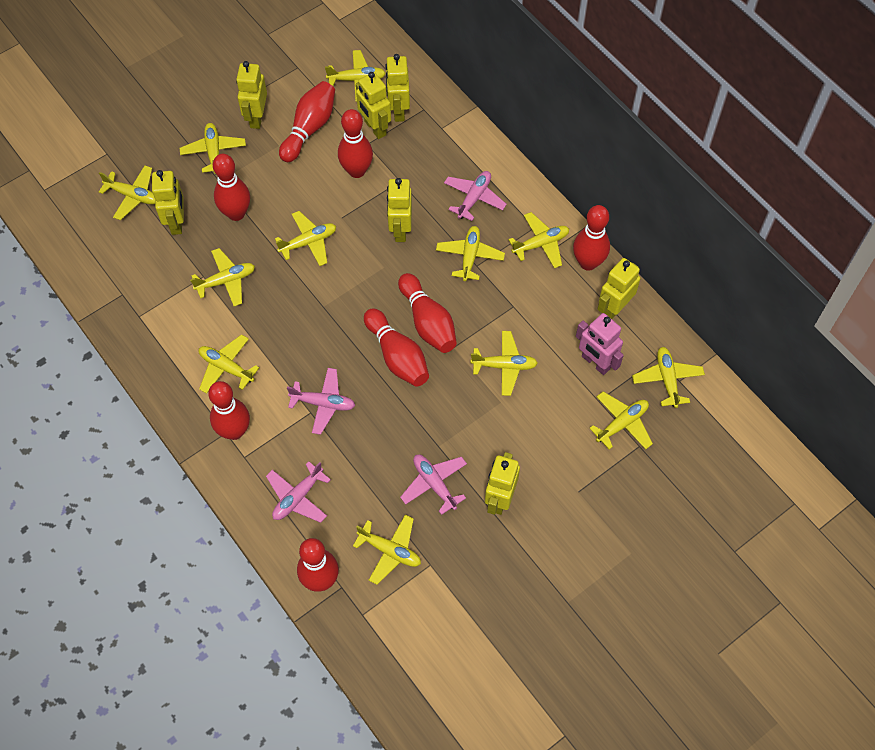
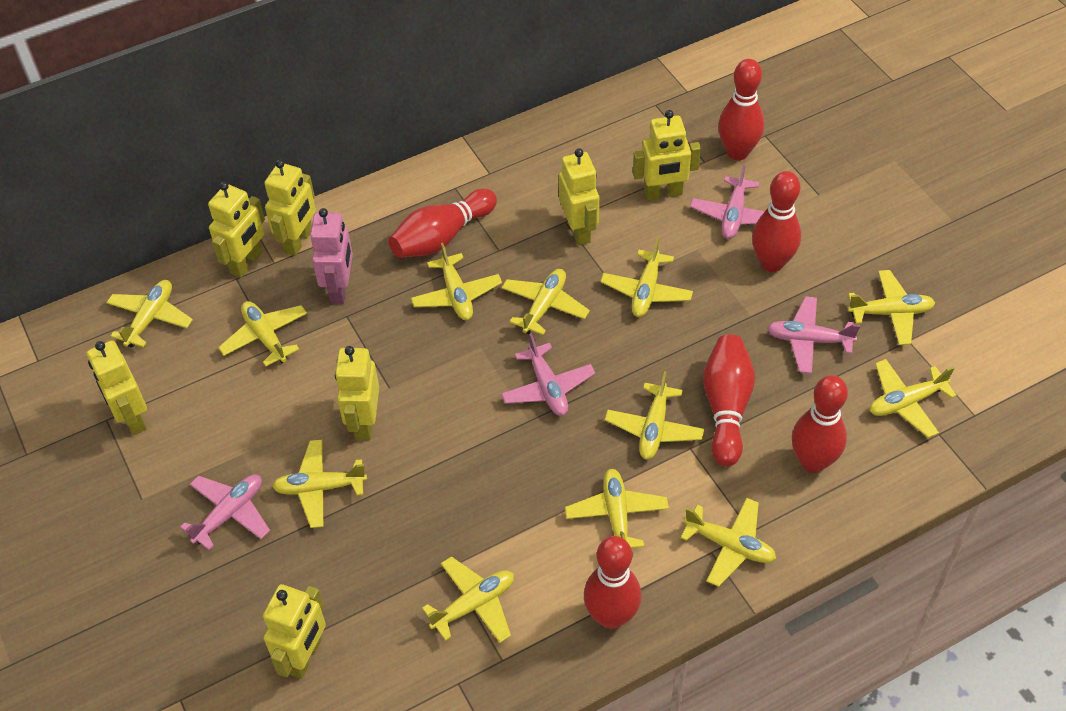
red bowling pin: 8 -> 6

